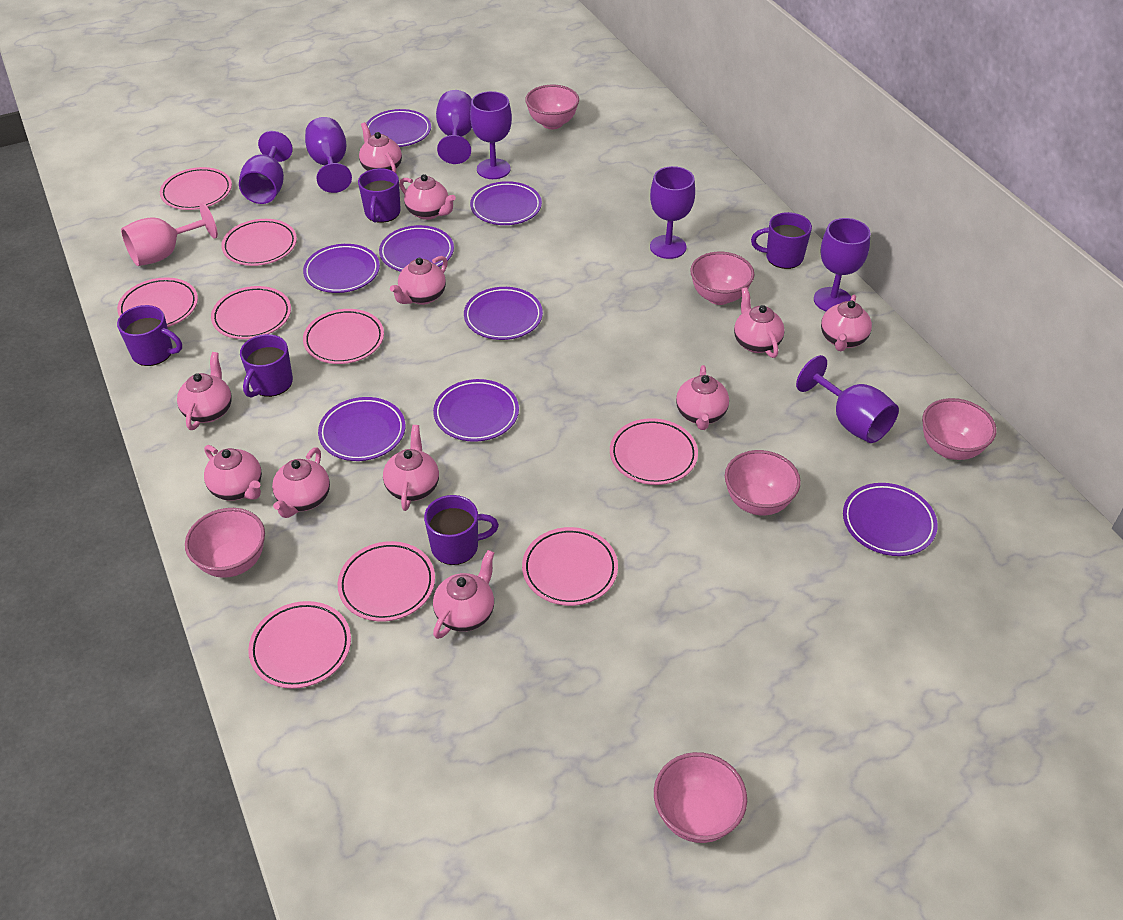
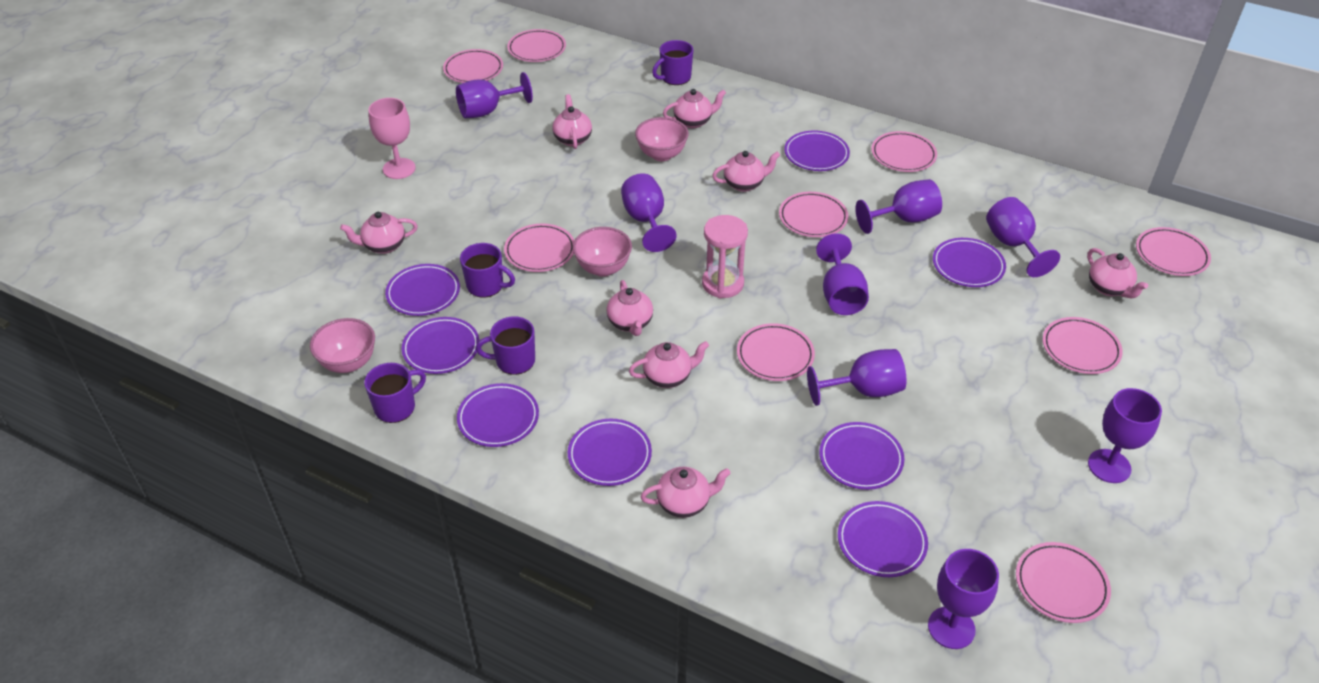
pink bowl: 6 -> 3
pink hourglass: 0 -> 1
pink teapot: 11 -> 8
purple goblet: 7 -> 8
purple mug: 5 -> 4

